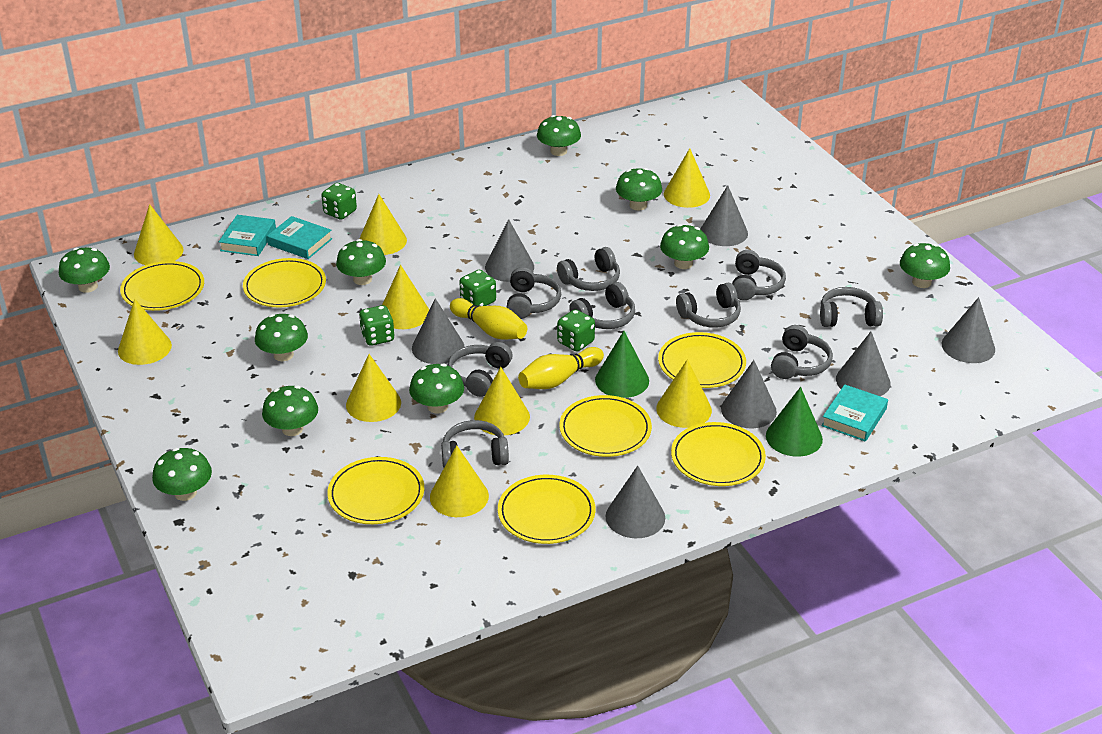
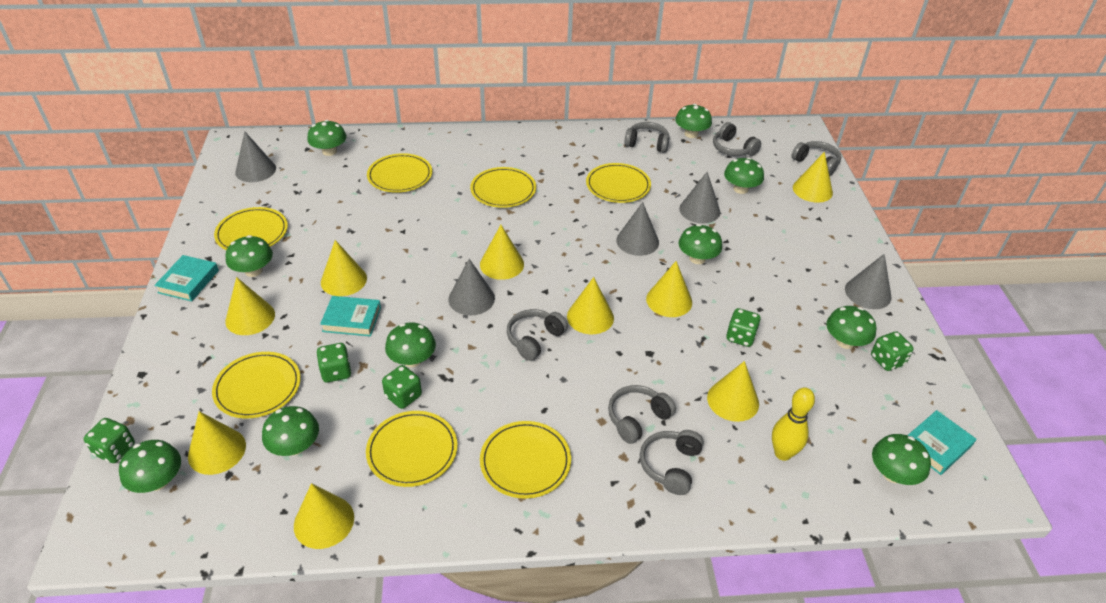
green cone: 2 -> 0
green dice: 4 -> 5
grey cone: 7 -> 5
grey headphones: 9 -> 6
yellow bowling pin: 2 -> 1

